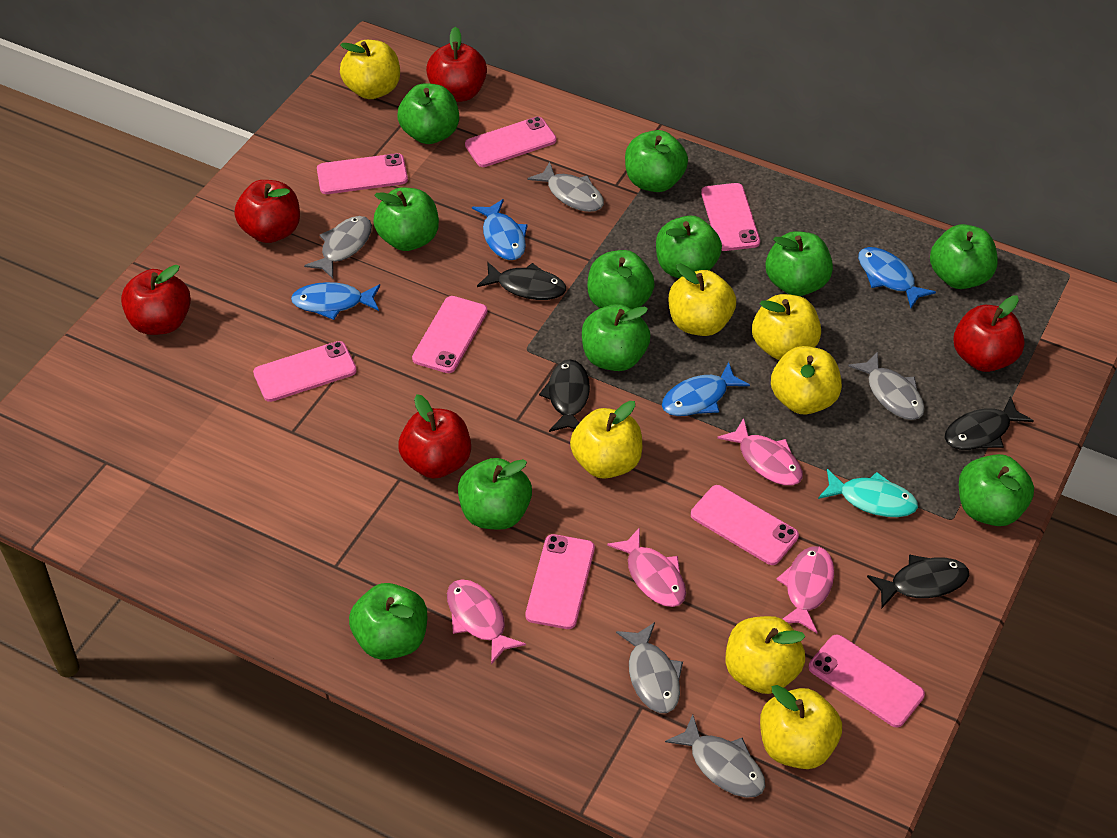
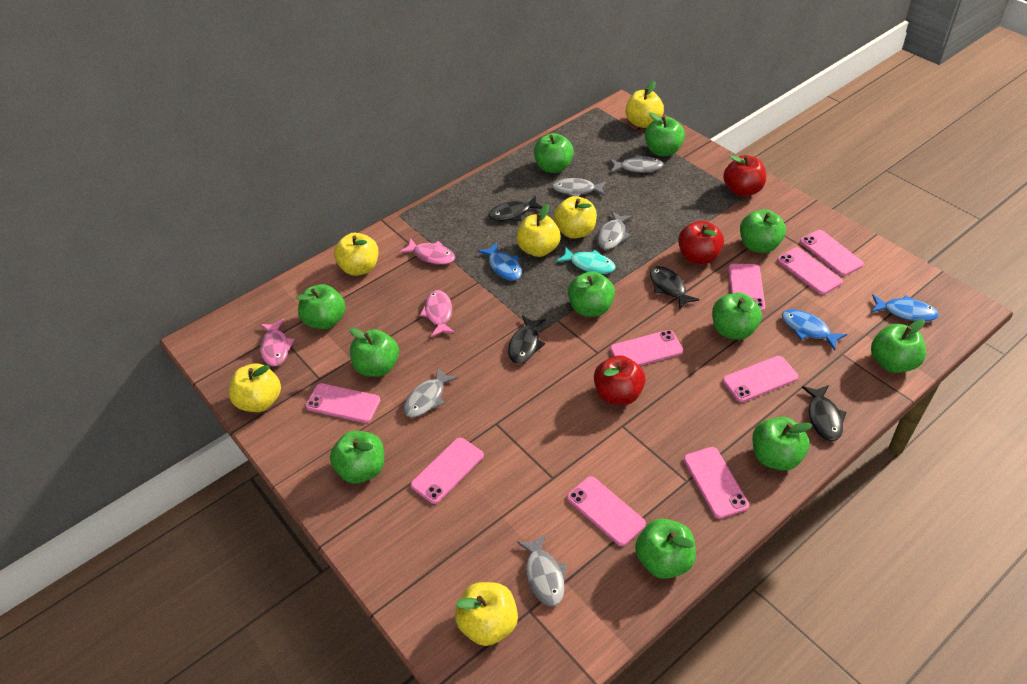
blue fish: 4 -> 3
pink fish: 4 -> 3
pink phone: 8 -> 9
red apple: 5 -> 3
yellow apple: 7 -> 6

